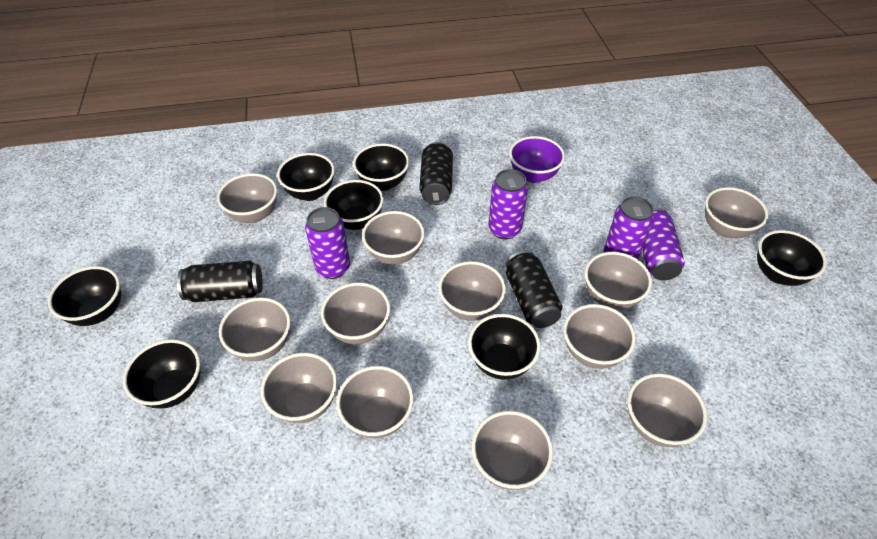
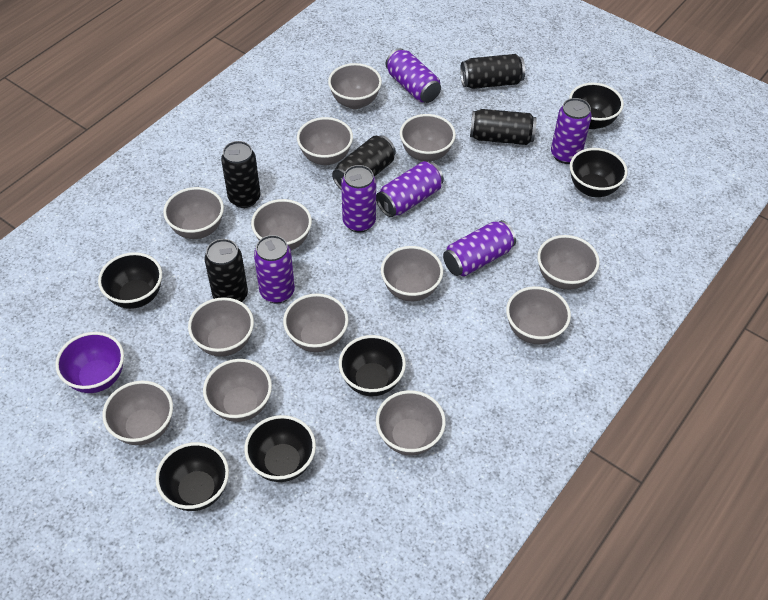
black bowl: 7 -> 6
black can: 3 -> 5
grey bowl: 12 -> 13
purple can: 4 -> 6

